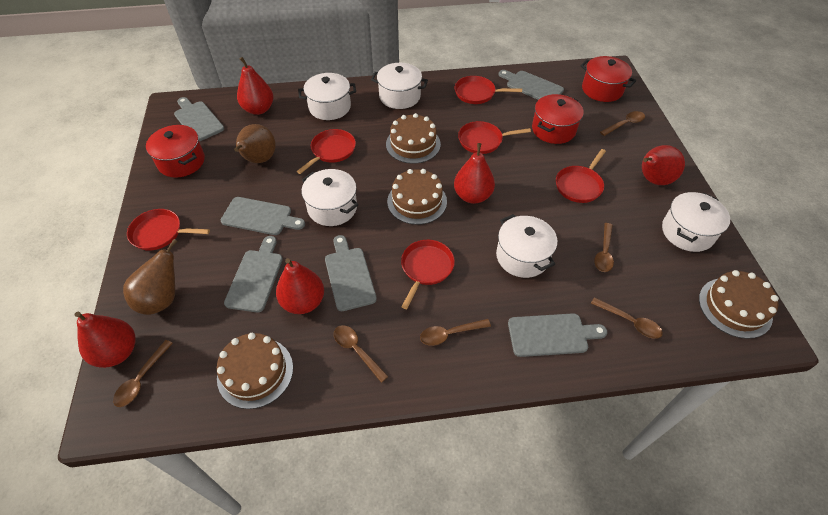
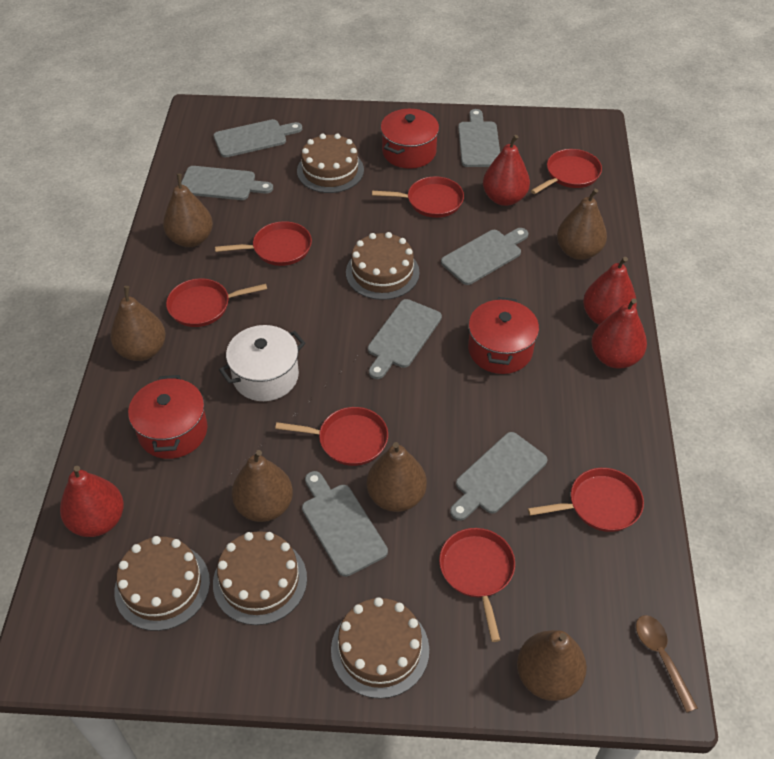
brown cake: 4 -> 5
brown pear: 2 -> 6
brown spoon: 6 -> 1
grey cutting board: 6 -> 7
red pan: 6 -> 7
red pear: 5 -> 4
white pot: 5 -> 1

